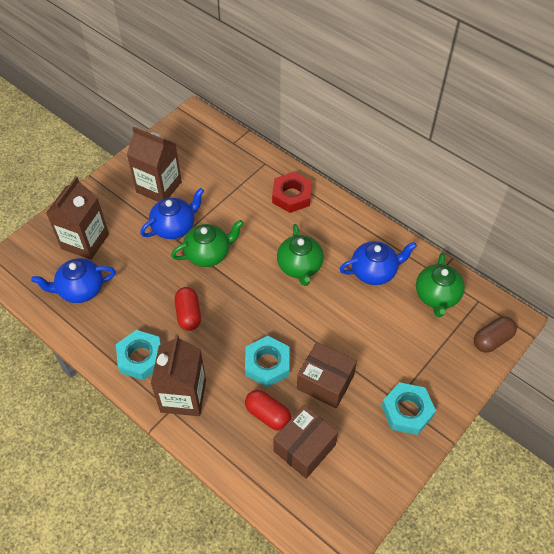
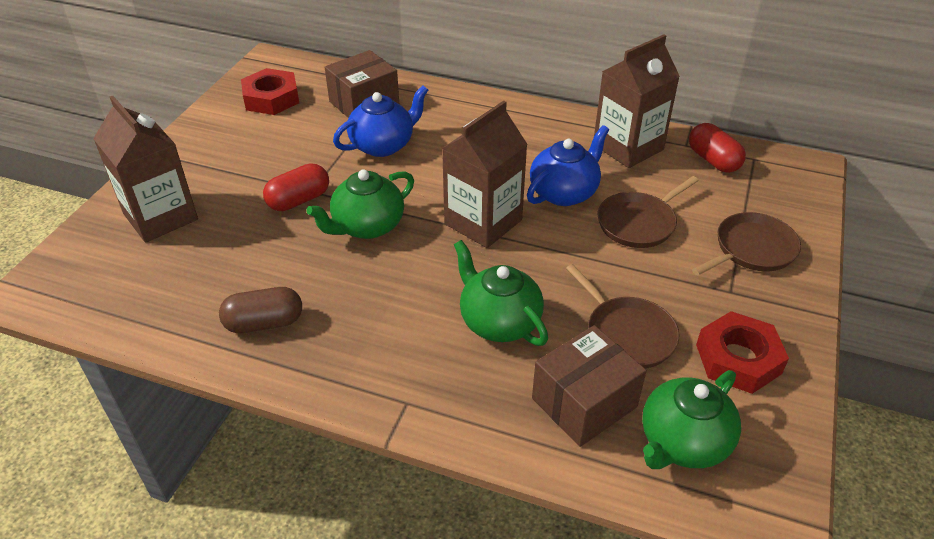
blue teapot: 3 -> 2
brown pan: 0 -> 3
red nut: 1 -> 2
turquoise nut: 3 -> 0

